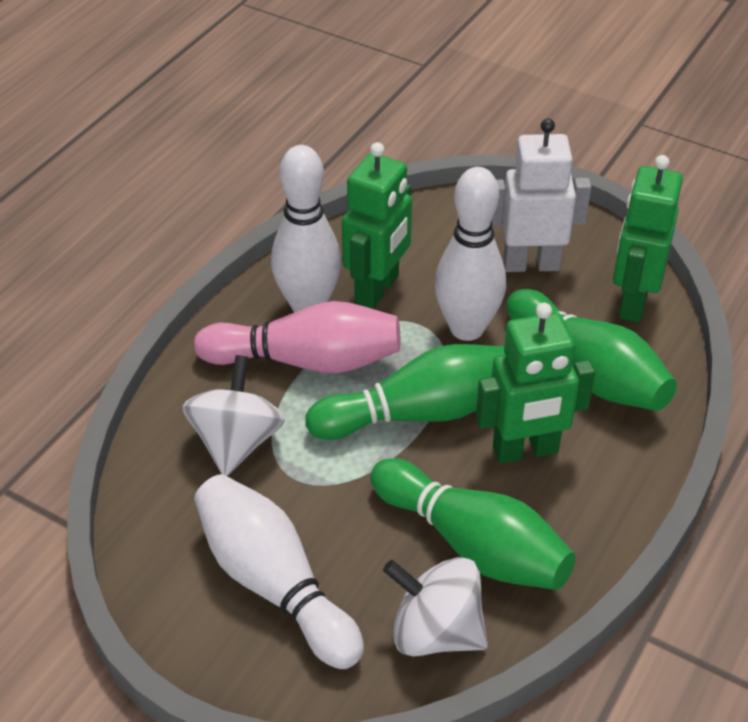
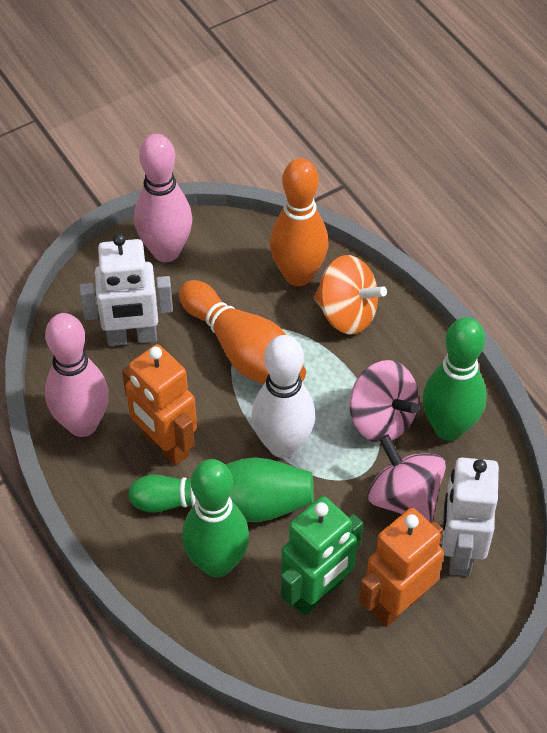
green robot: 3 -> 1
orange bowling pin: 0 -> 2
orange robot: 0 -> 2
orange spinning top: 0 -> 1
pink bowling pin: 1 -> 2
pink spinning top: 0 -> 2
white bowling pin: 3 -> 1
white robot: 1 -> 2
white spinning top: 2 -> 0

